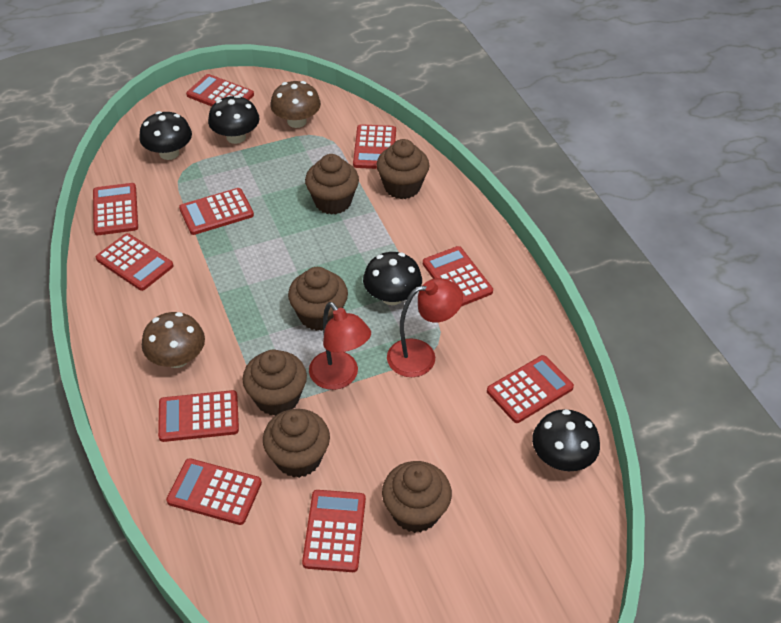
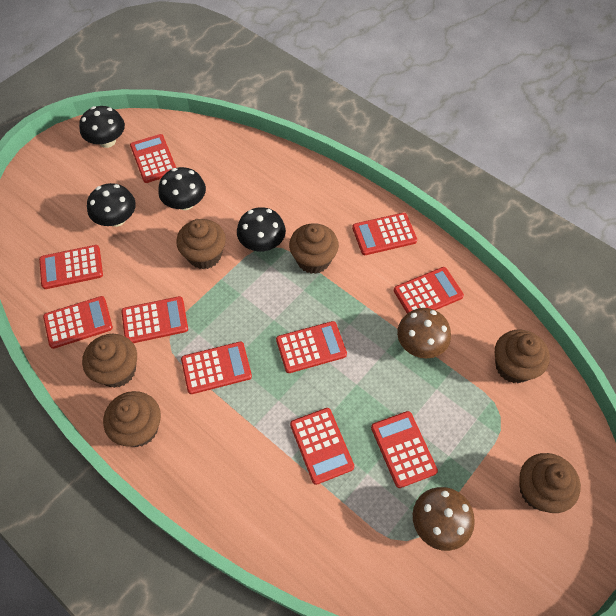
red lamp: 2 -> 0

